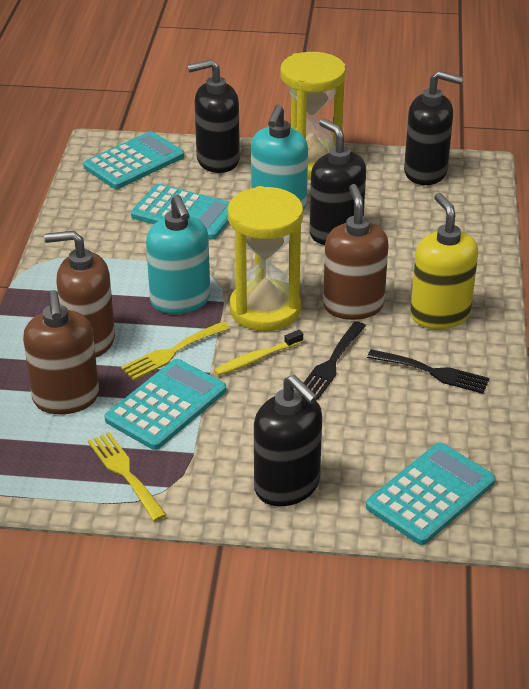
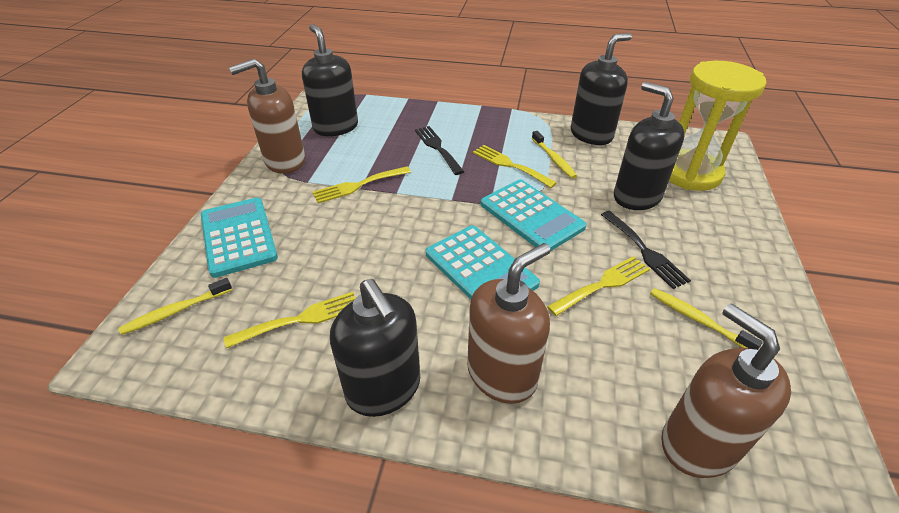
turquoise calculator: 4 -> 3
turquoise soap dispenser: 2 -> 0
yellow fork: 2 -> 4
yellow hourglass: 2 -> 1
yellow soap dispenser: 1 -> 0
yellow toothbrush: 1 -> 3

